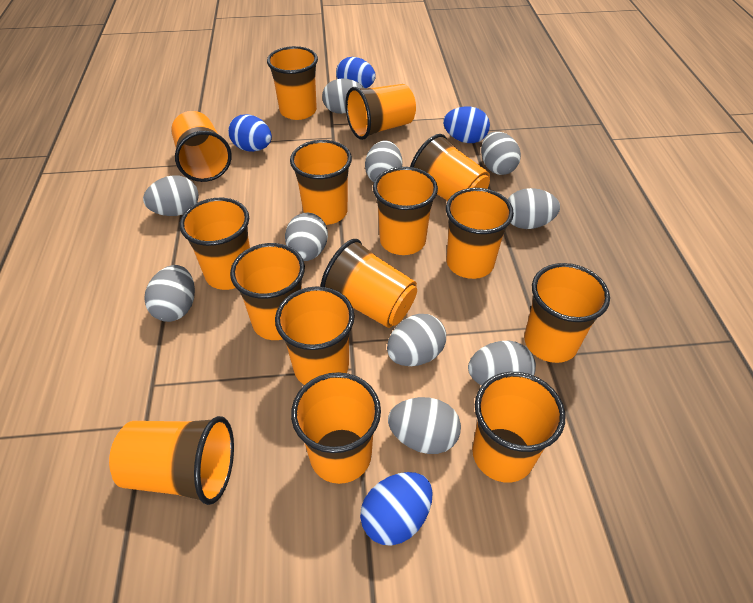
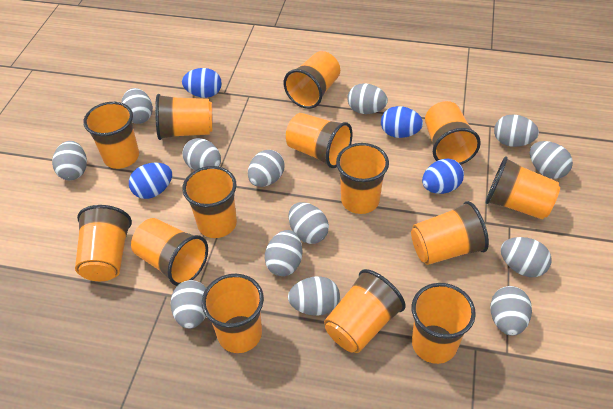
grey egg: 10 -> 13
orange cup: 15 -> 14

